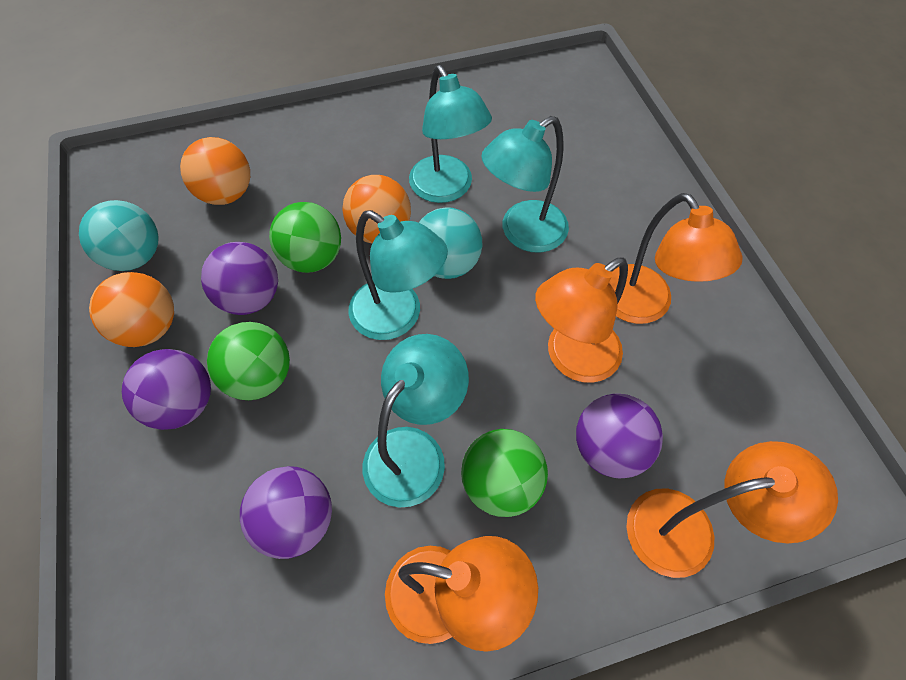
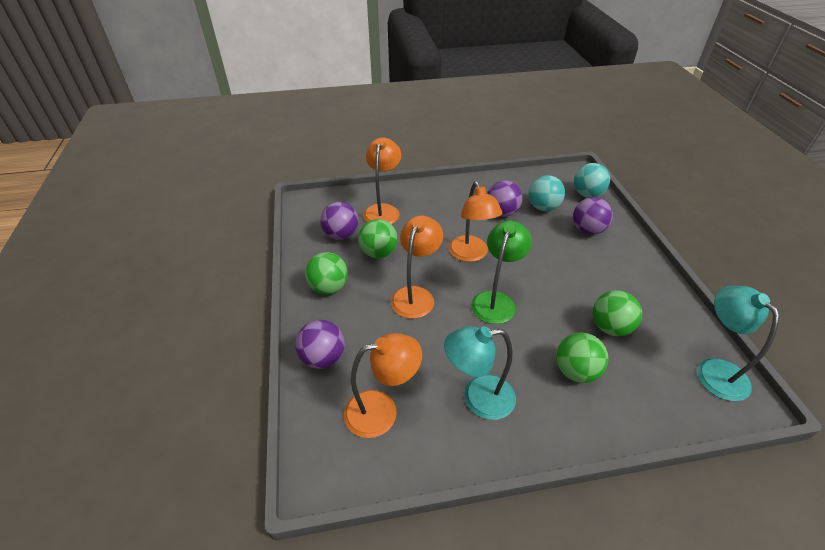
green ball: 3 -> 4
green lamp: 0 -> 1
orange ball: 3 -> 0
turquoise lamp: 4 -> 2

